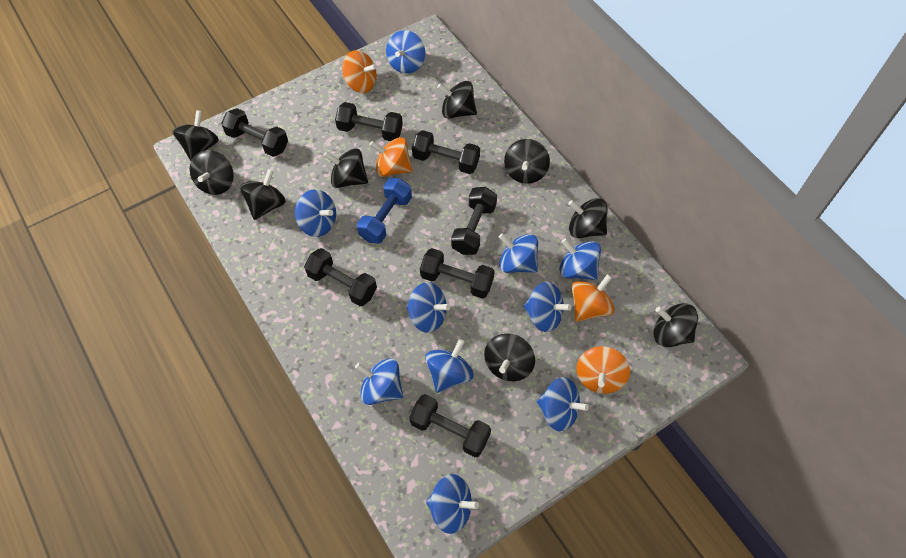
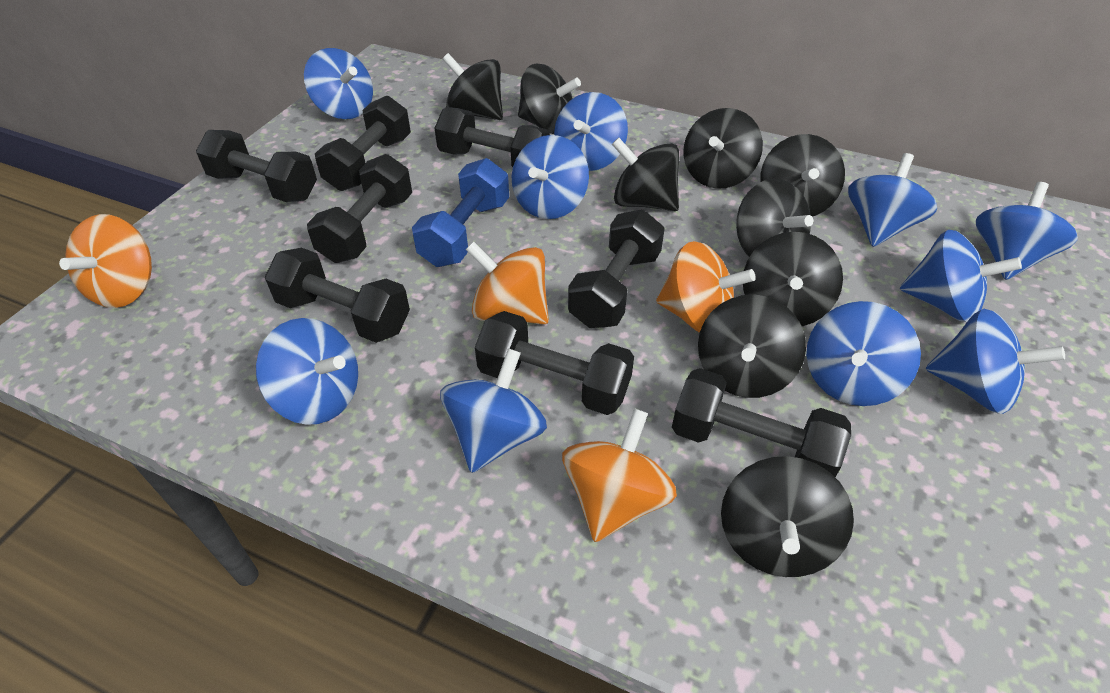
black dumbbell: 7 -> 8

